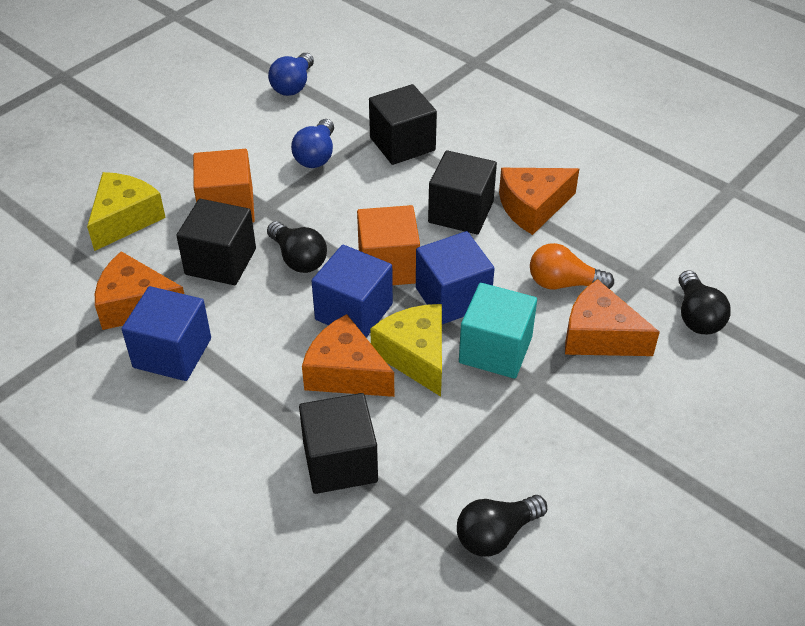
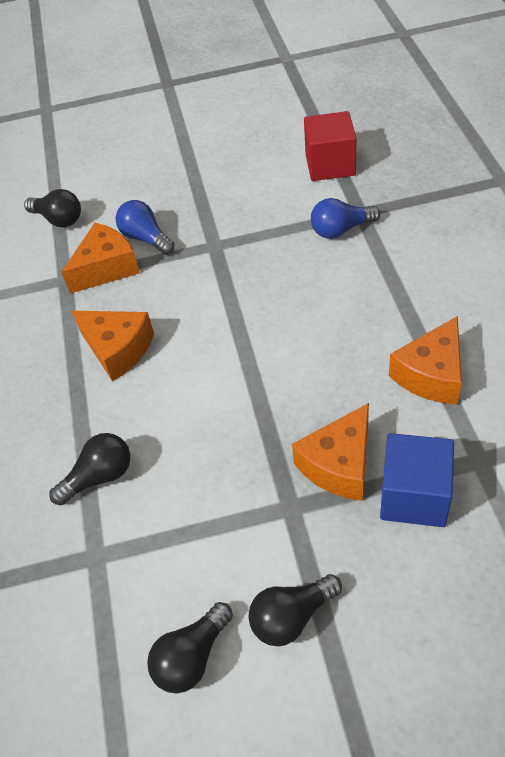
black cube: 4 -> 0
black light bulb: 3 -> 4
blue cube: 3 -> 1
orange cube: 2 -> 0
orange light bulb: 1 -> 0
red cube: 0 -> 1
turquoise cube: 1 -> 0
yellow cheese: 2 -> 0

